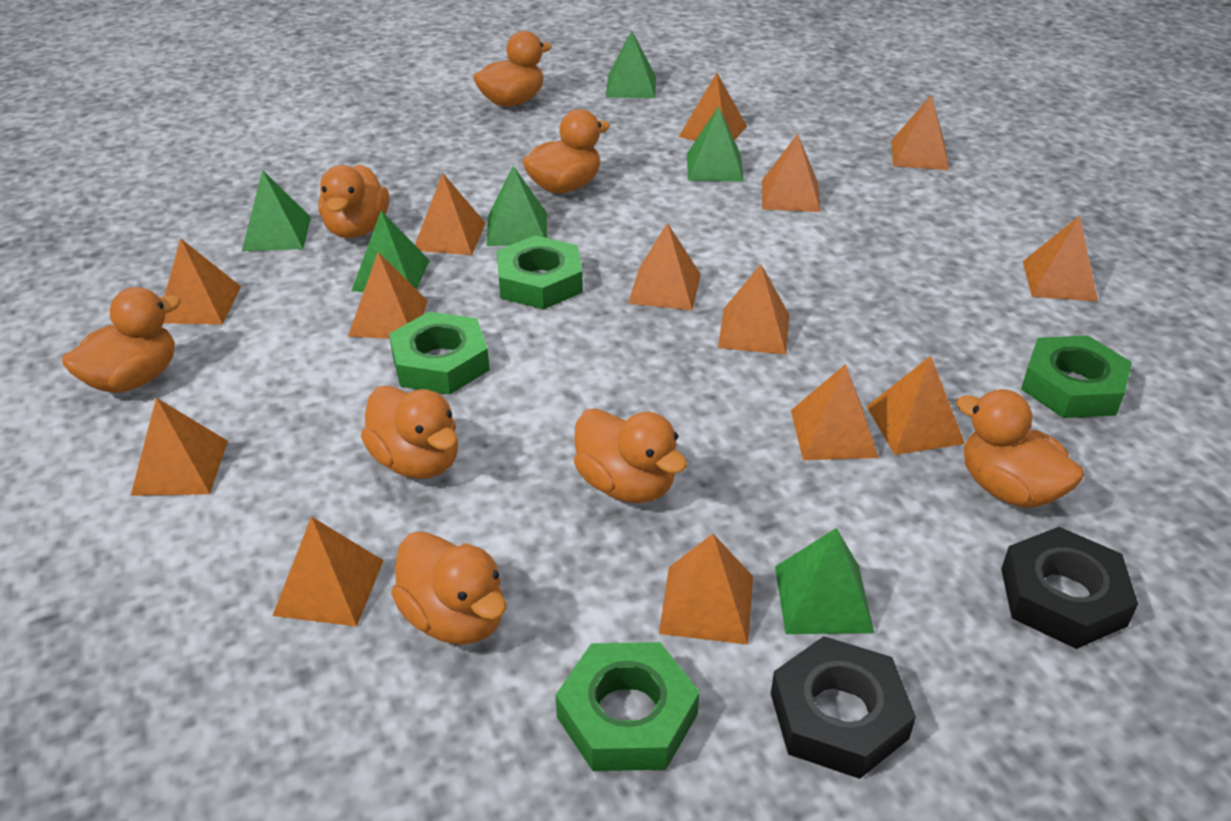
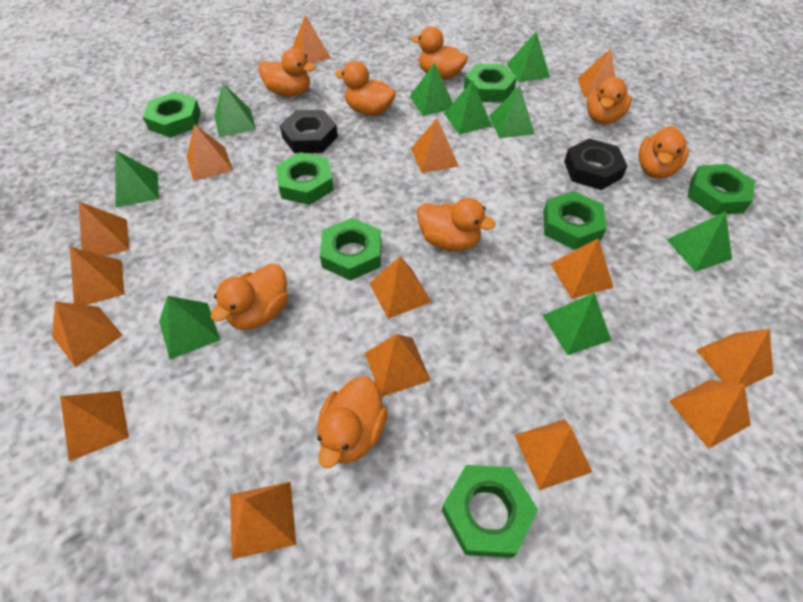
green nut: 4 -> 7
green pyramid: 6 -> 9
orange pyramid: 14 -> 15

